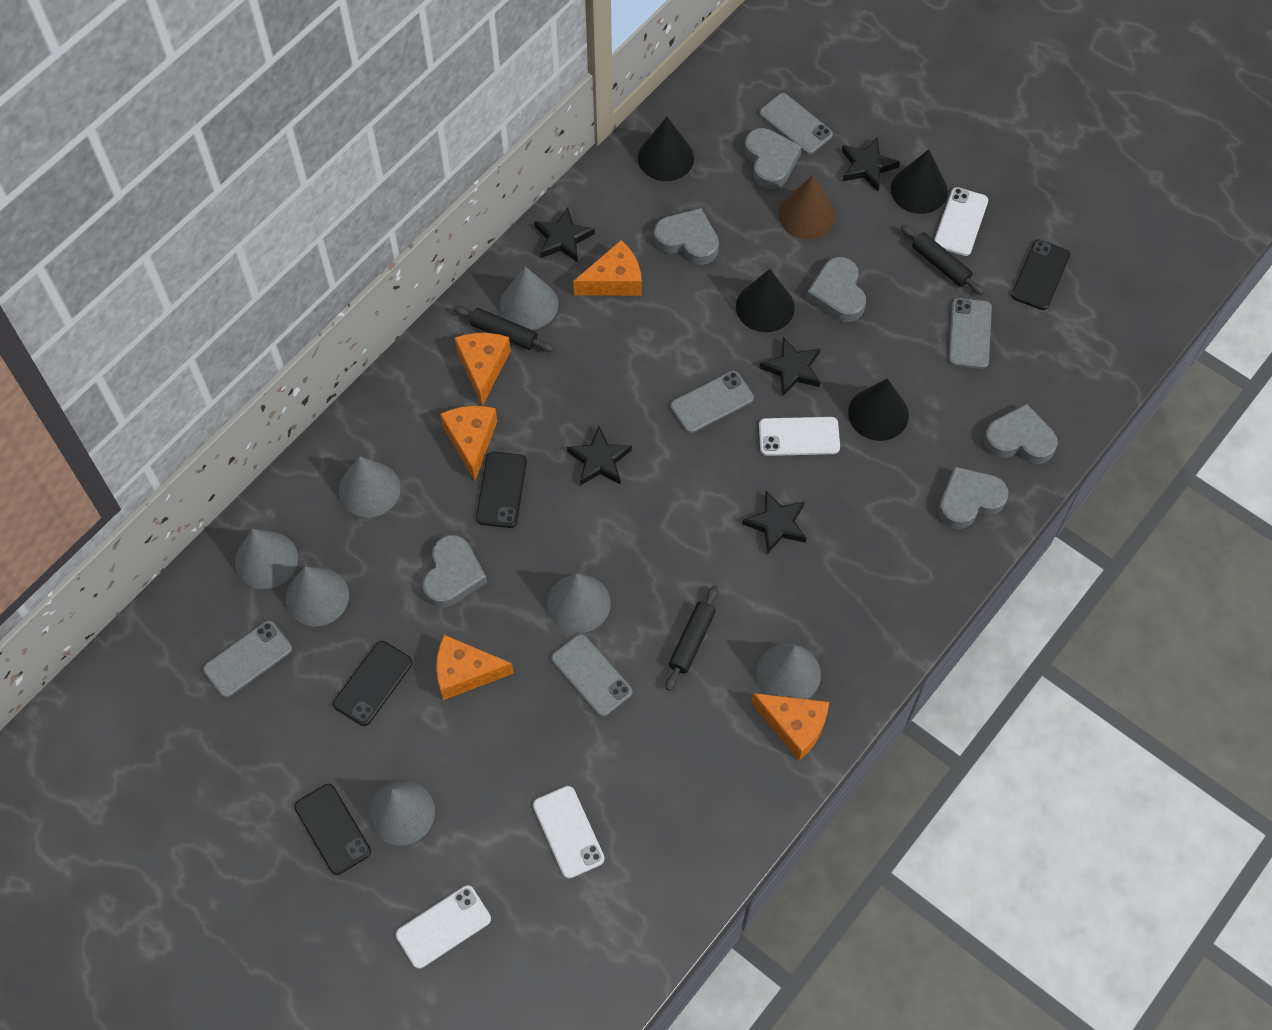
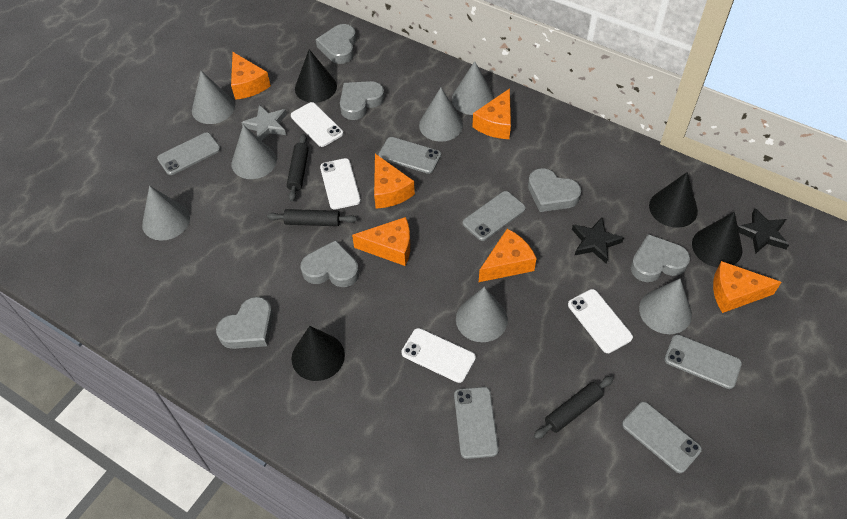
black phone: 4 -> 0
black star: 5 -> 2
brown cone: 1 -> 0
grey phone: 5 -> 6
grey star: 0 -> 1
orange cheese: 5 -> 6

